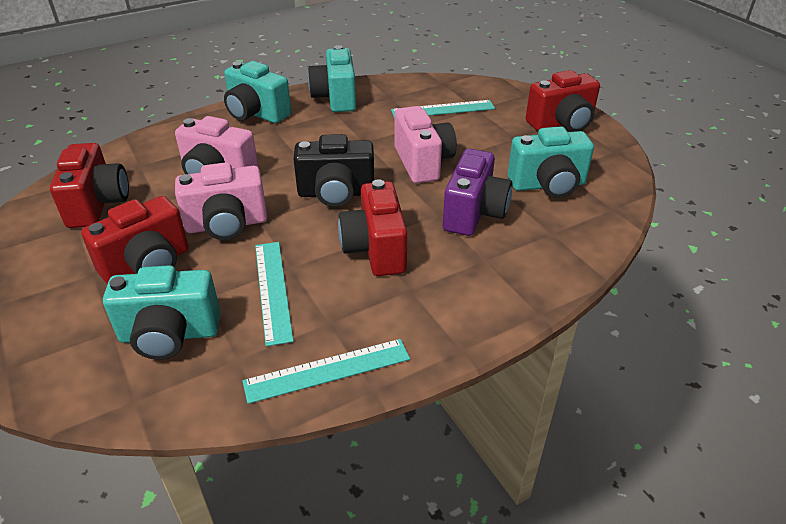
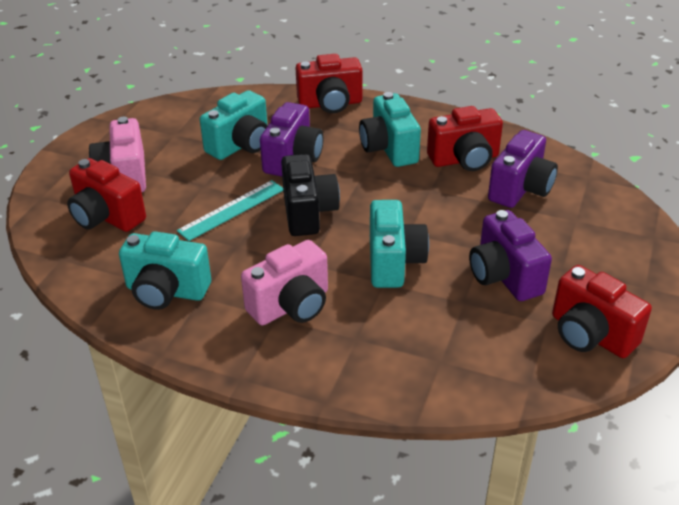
pink camera: 3 -> 2
purple camera: 1 -> 3
turquoise ruler: 3 -> 1

